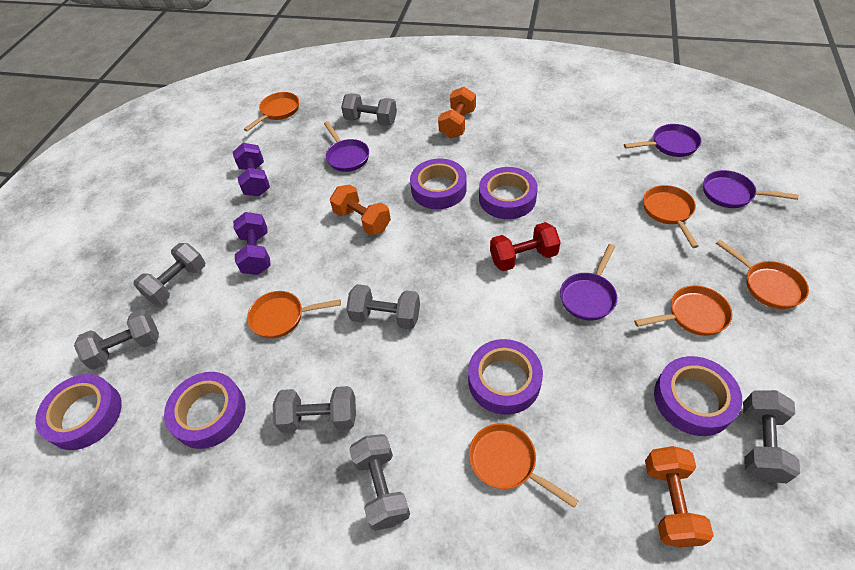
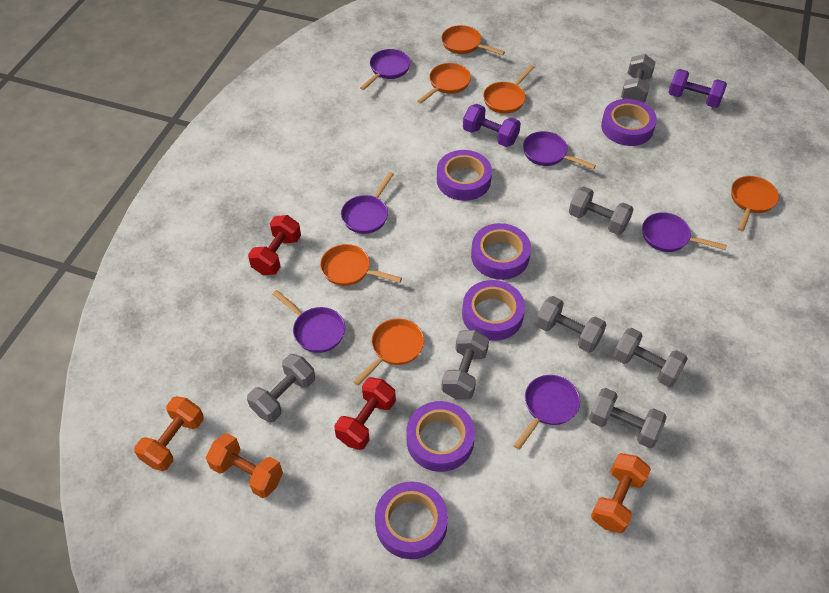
purple pan: 4 -> 6
red dumbbell: 1 -> 2

